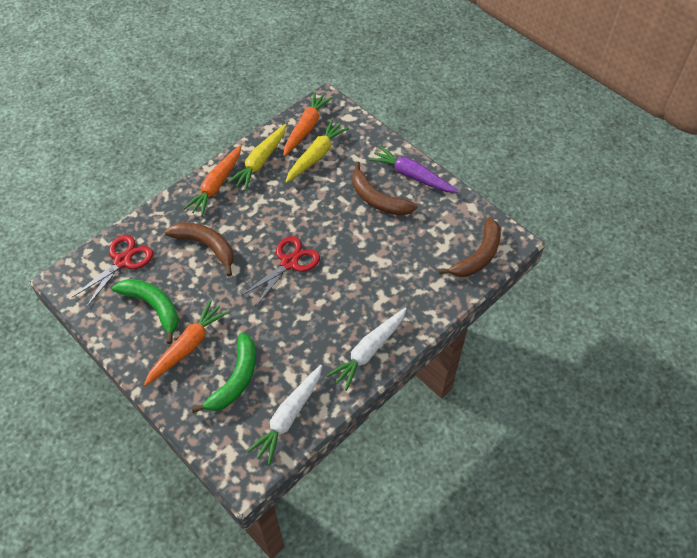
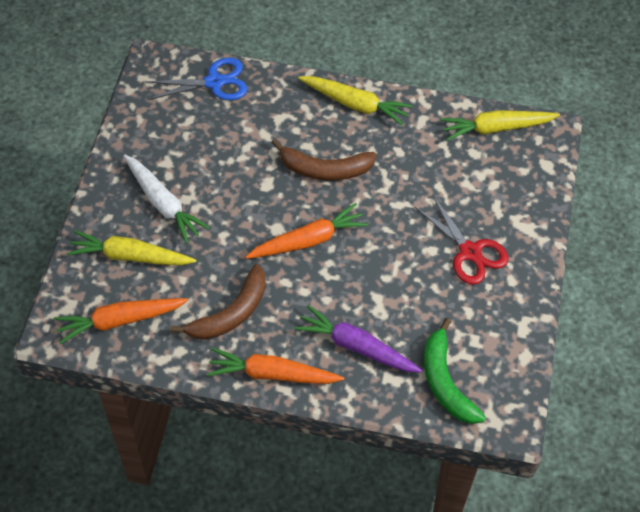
blue scissors: 0 -> 1
brown banana: 3 -> 2
green banana: 2 -> 1
red scissors: 2 -> 1
white carrot: 2 -> 1
yellow carrot: 2 -> 3

